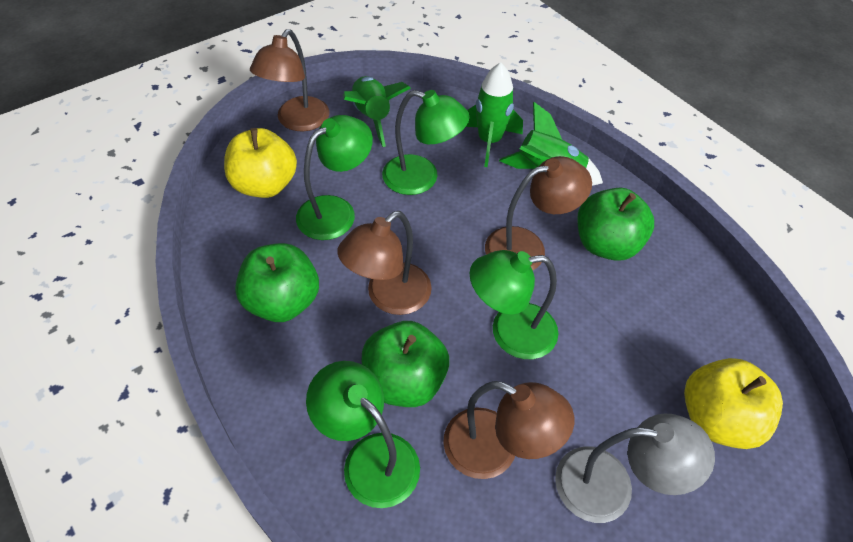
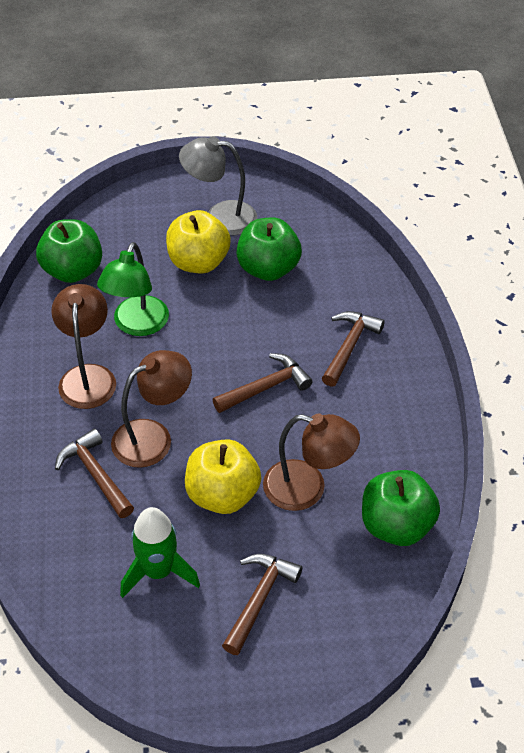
brown hammer: 0 -> 4
brown lamp: 4 -> 3
green lamp: 4 -> 1
green rocket: 3 -> 1

